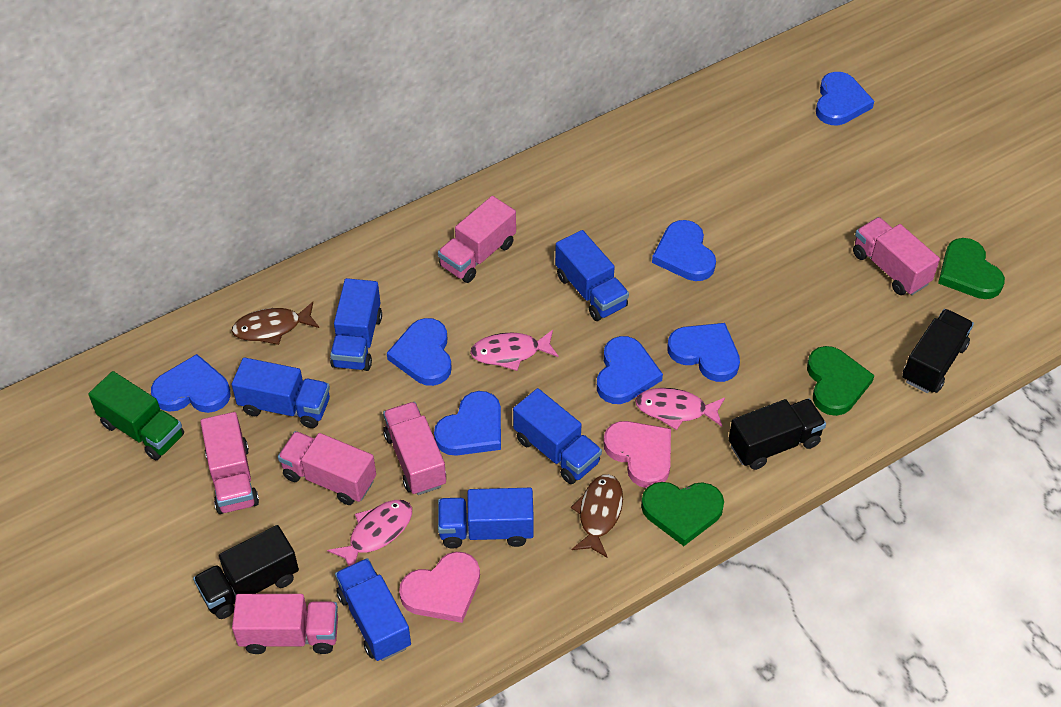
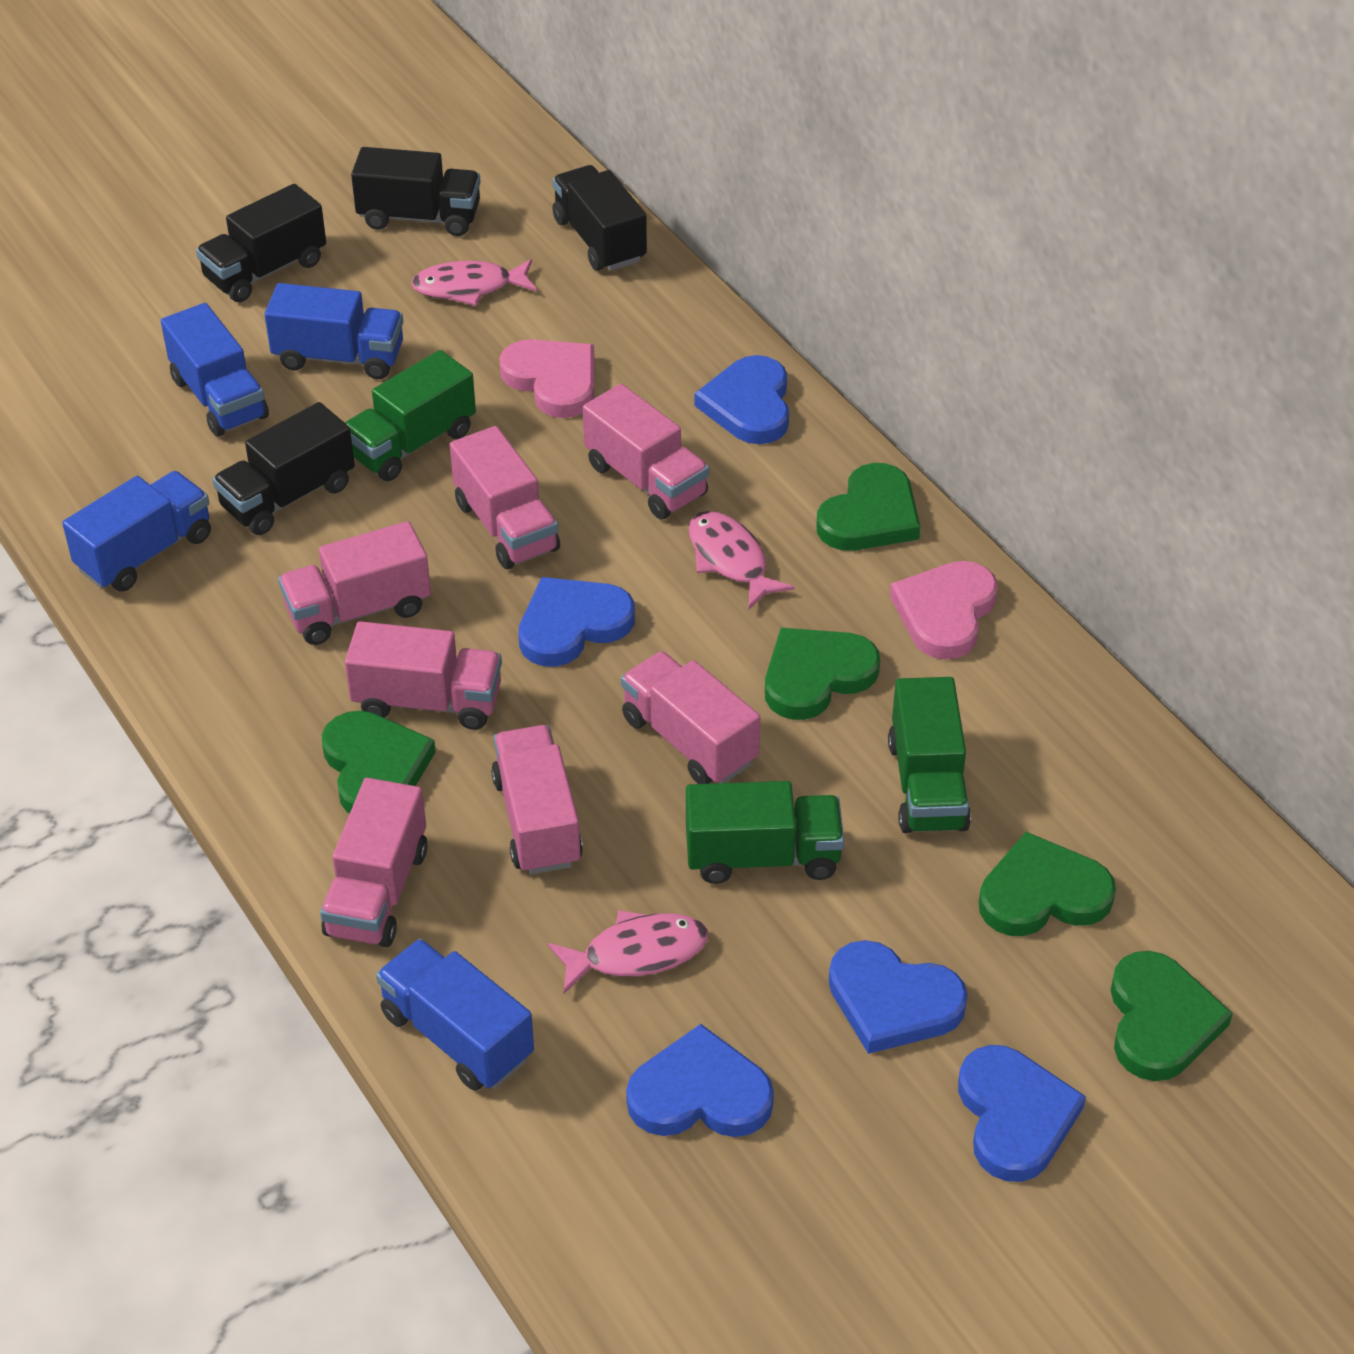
black truck: 3 -> 4
blue heart: 7 -> 5
blue truck: 6 -> 4
brown fish: 2 -> 0
green heart: 3 -> 5
green truck: 1 -> 3
pink truck: 6 -> 7

